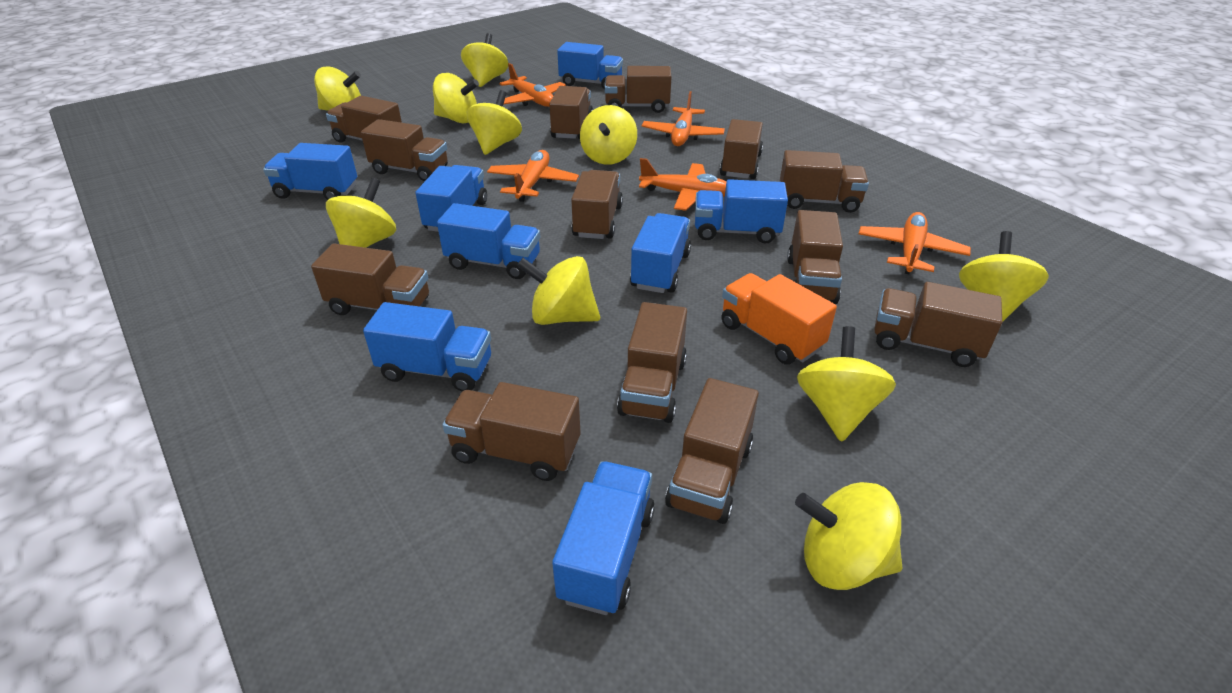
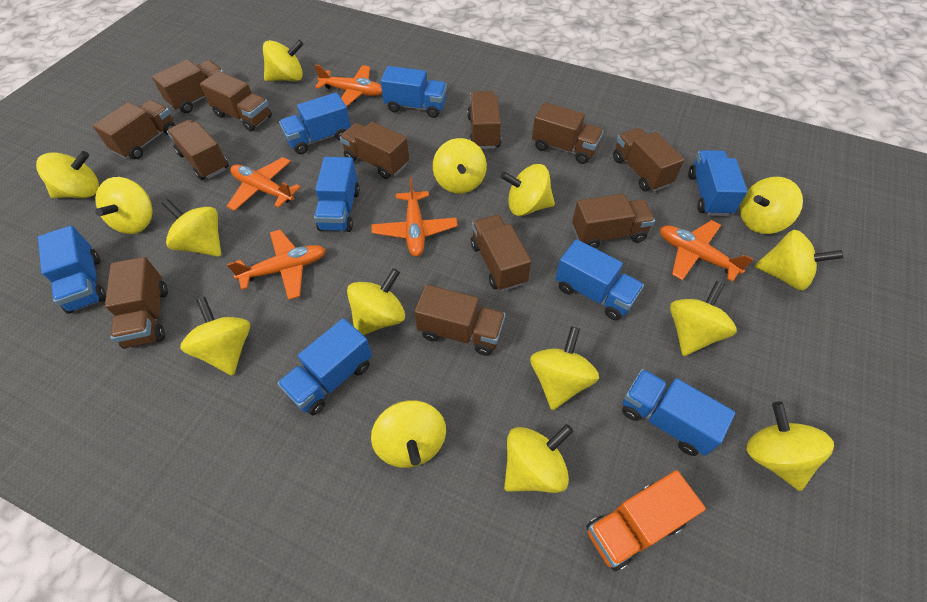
brown truck: 13 -> 12
yellow spinning top: 10 -> 15

